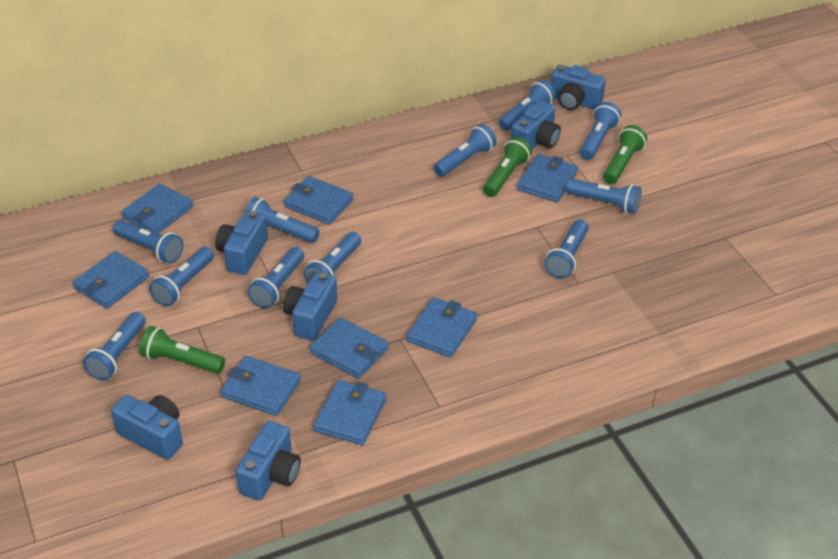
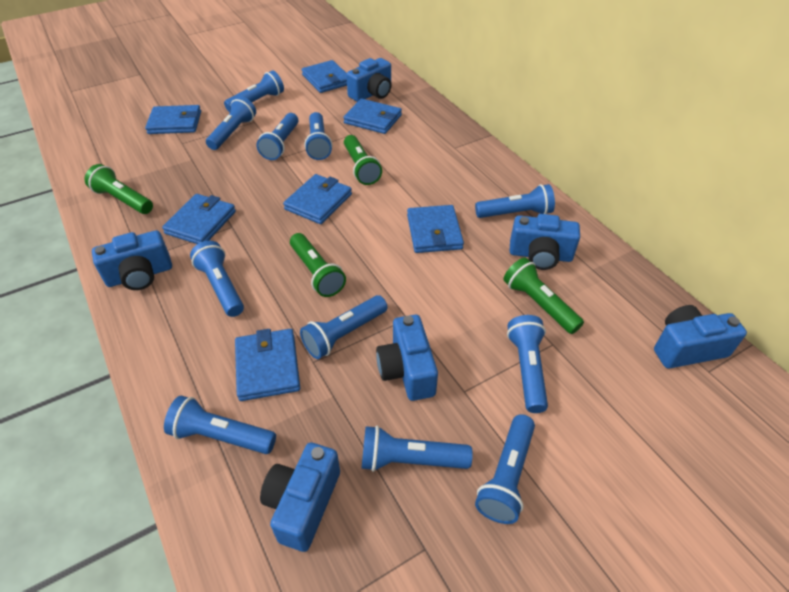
blue wallet: 8 -> 7
green flashlight: 3 -> 4

